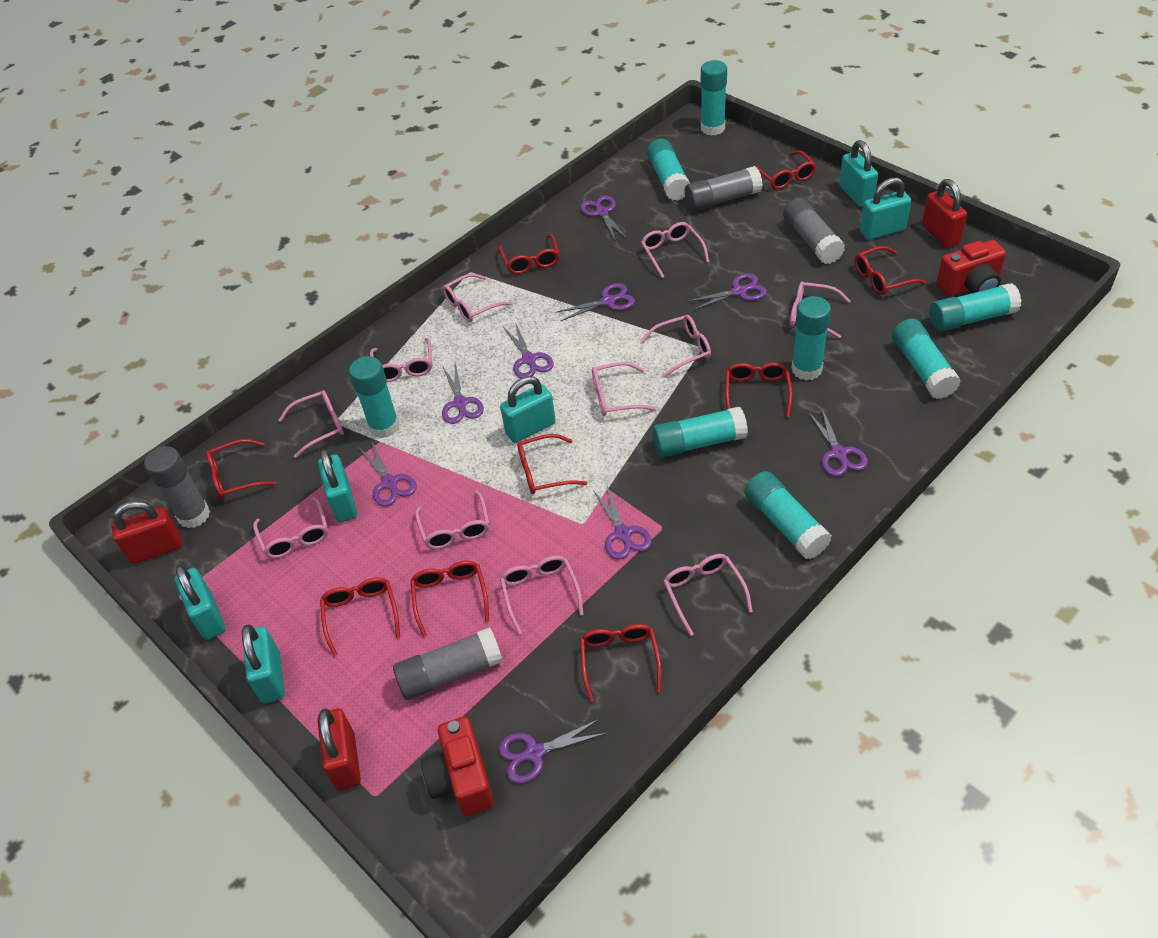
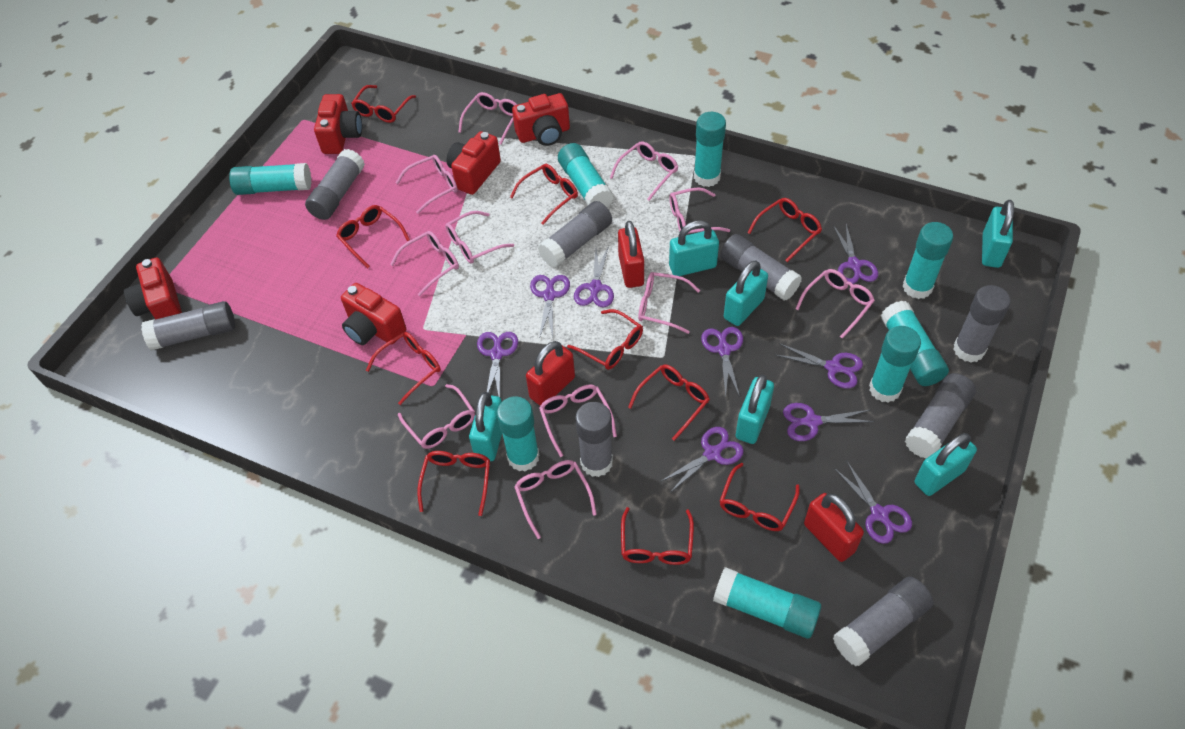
grey glue stick: 4 -> 8
red camera: 2 -> 5
red glasses: 9 -> 10

